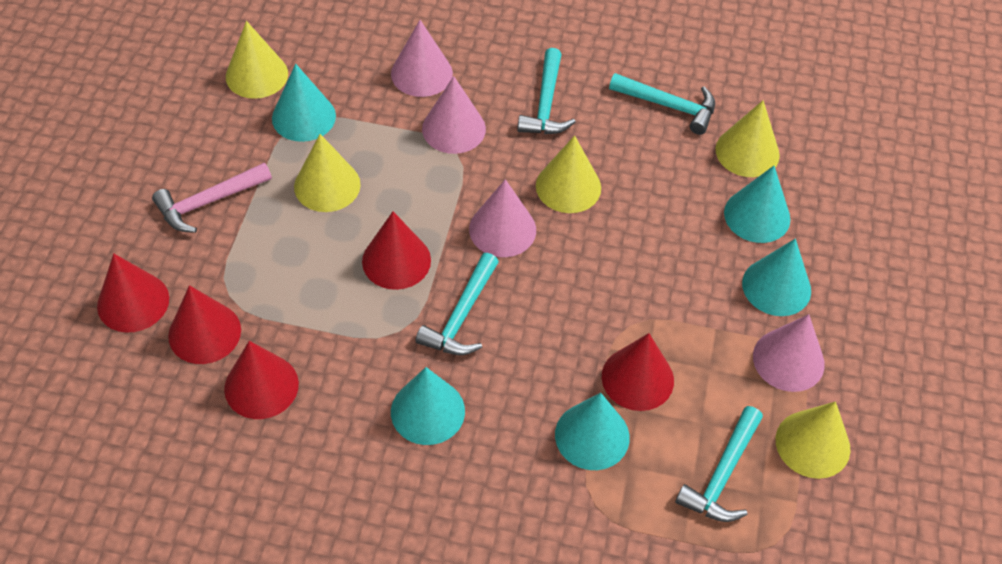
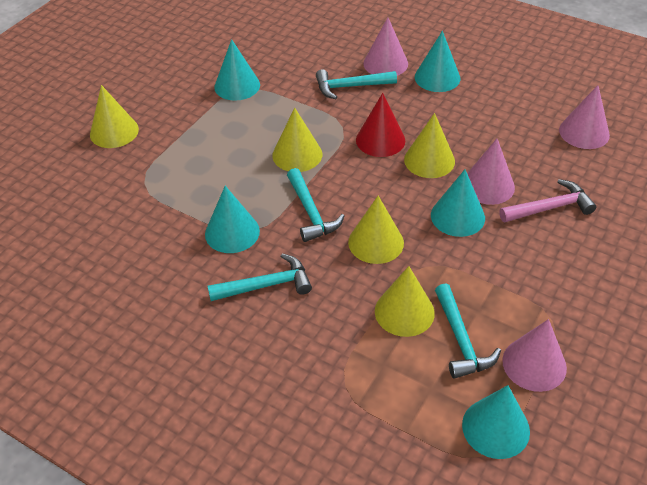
red cone: 5 -> 1

